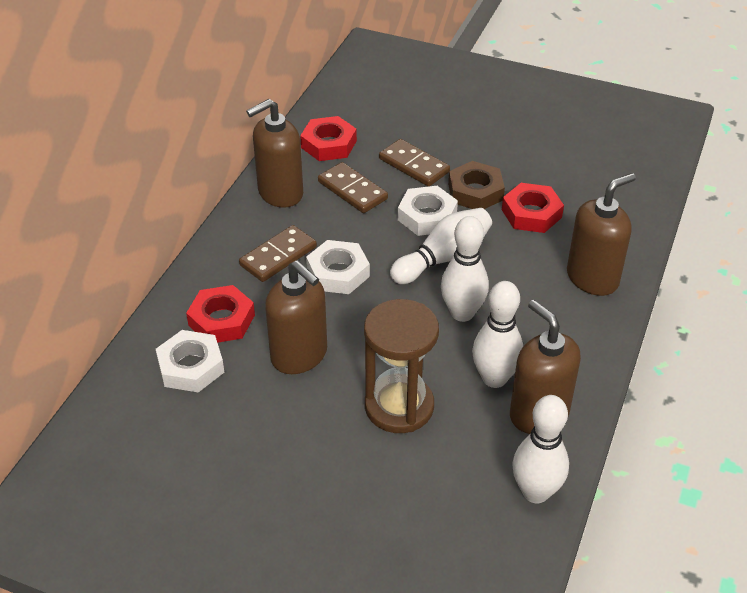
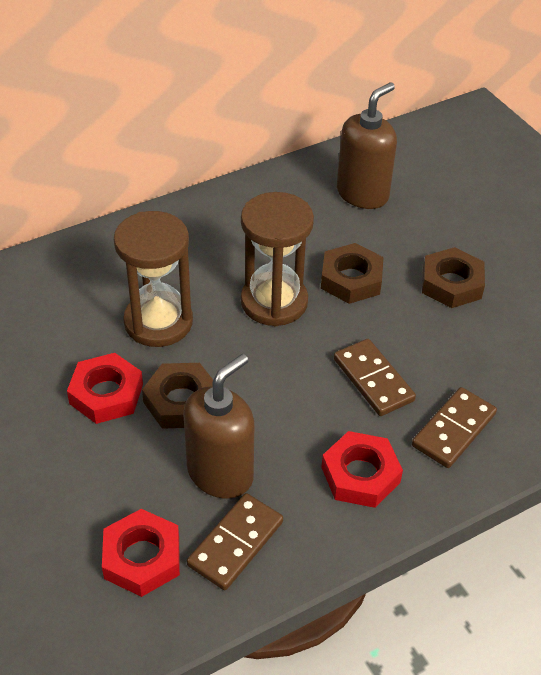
brown hourglass: 1 -> 2
brown nut: 1 -> 3
brown soap dispenser: 4 -> 2
white bowling pin: 4 -> 0
white nut: 3 -> 0

